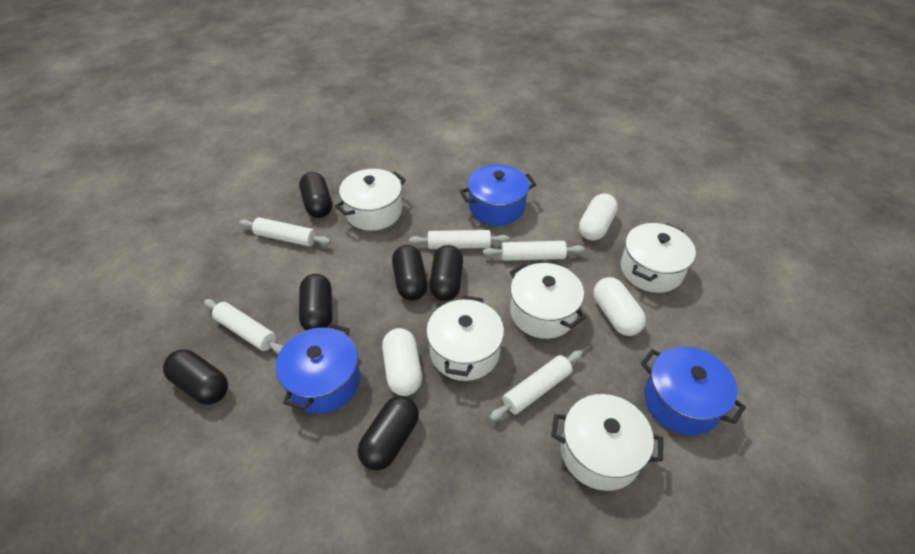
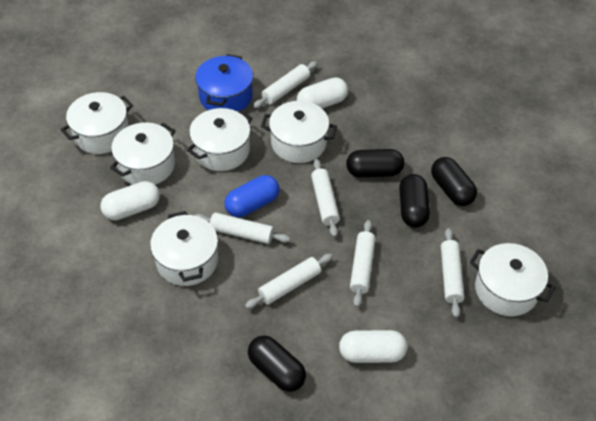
black capsule: 6 -> 4
blue capsule: 0 -> 1
blue pot: 3 -> 1
white pot: 5 -> 6
white rolling pin: 5 -> 6

